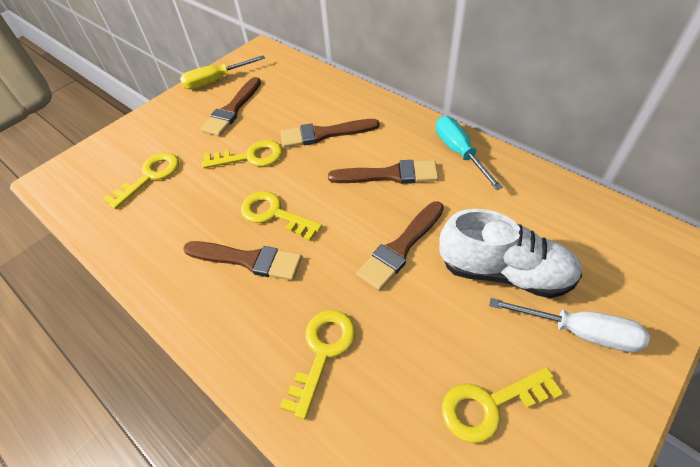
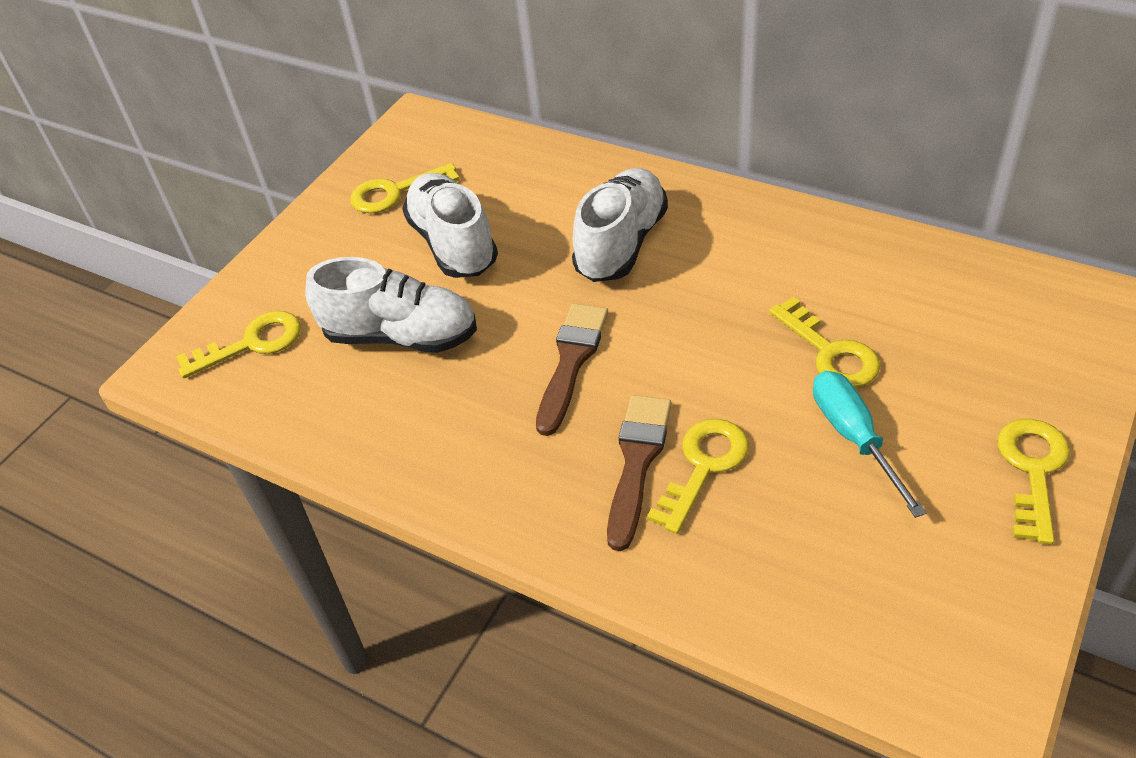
brown brush: 5 -> 2
white screwdriver: 1 -> 0
white shoe: 1 -> 3
yellow screwdriver: 1 -> 0

